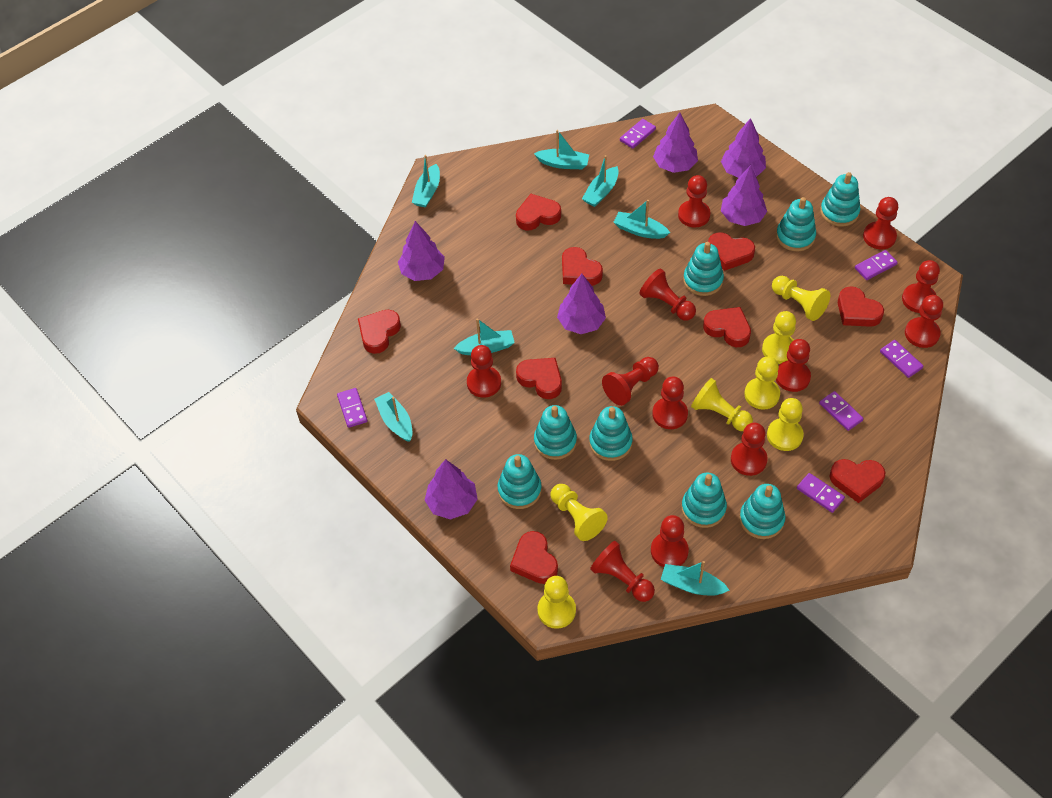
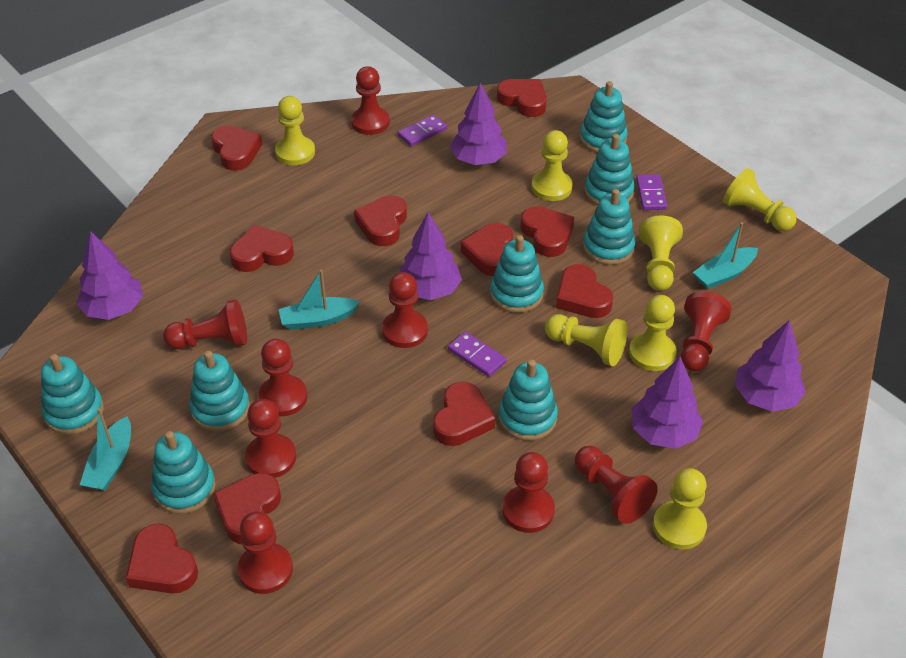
purple domino: 6 -> 3
purple tree: 6 -> 5
red heart: 9 -> 10
red pawn: 12 -> 9
turquoise boat: 7 -> 3

